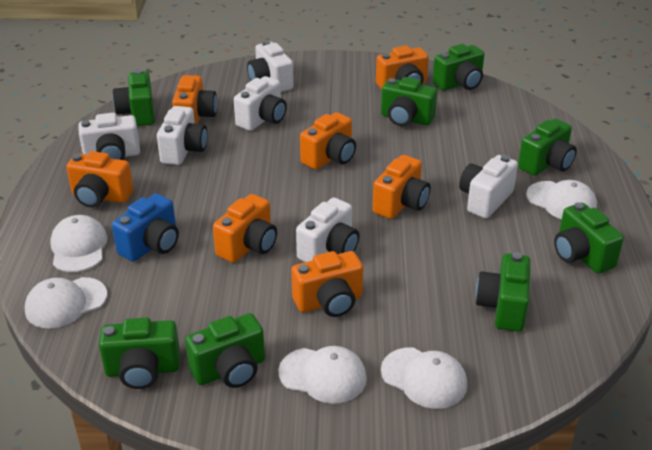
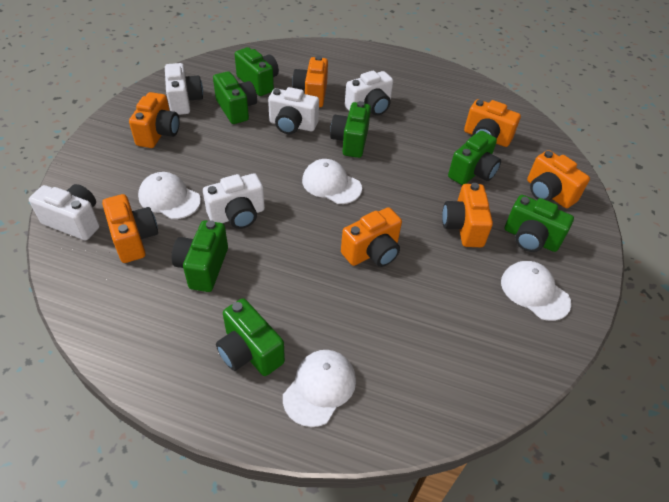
blue camera: 1 -> 0
green camera: 8 -> 7
white camera: 6 -> 5
white cap: 5 -> 4

